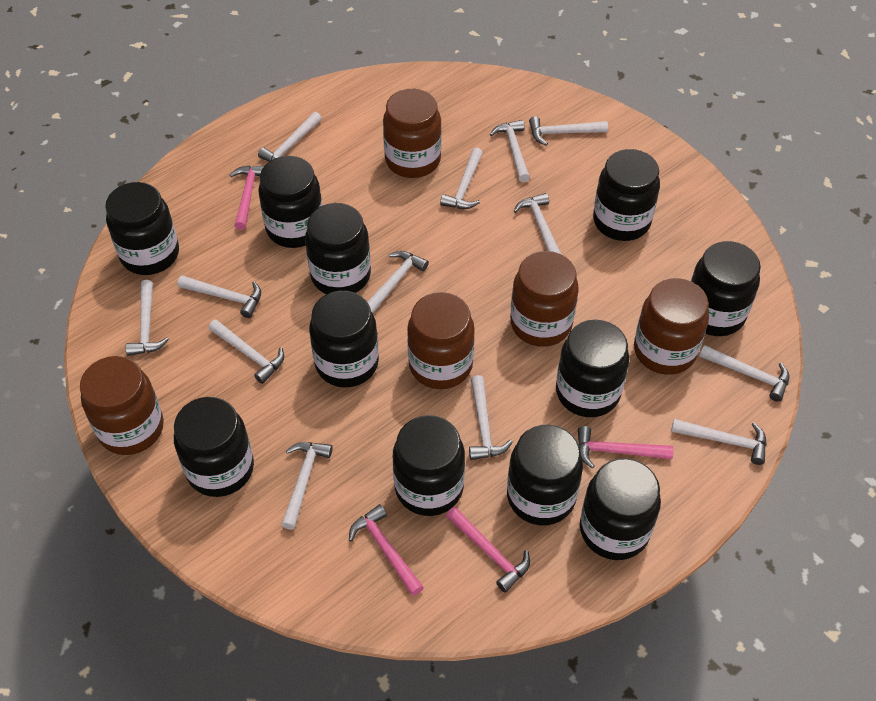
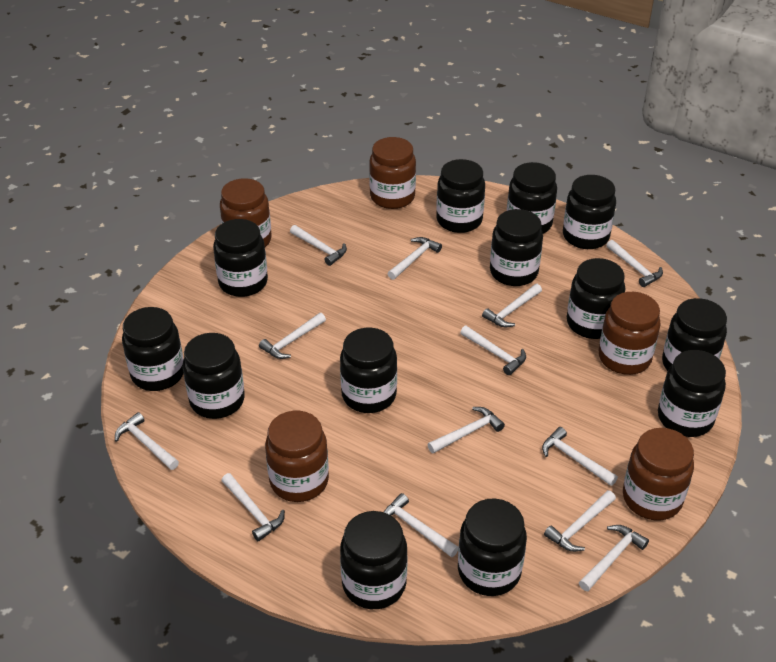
black jar: 11 -> 13
pink hammer: 4 -> 0

